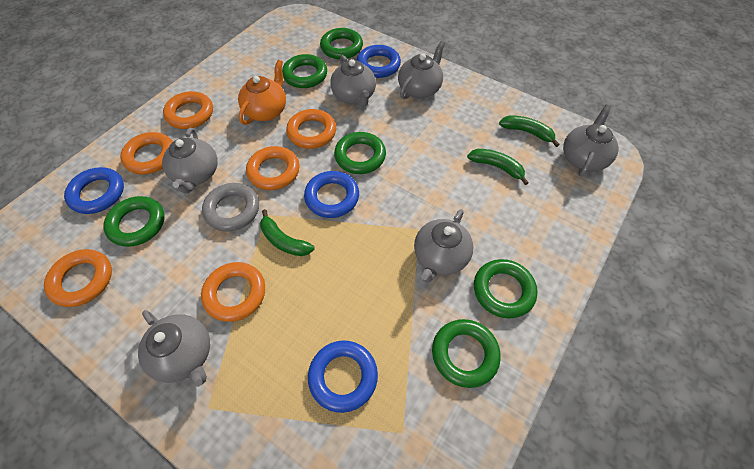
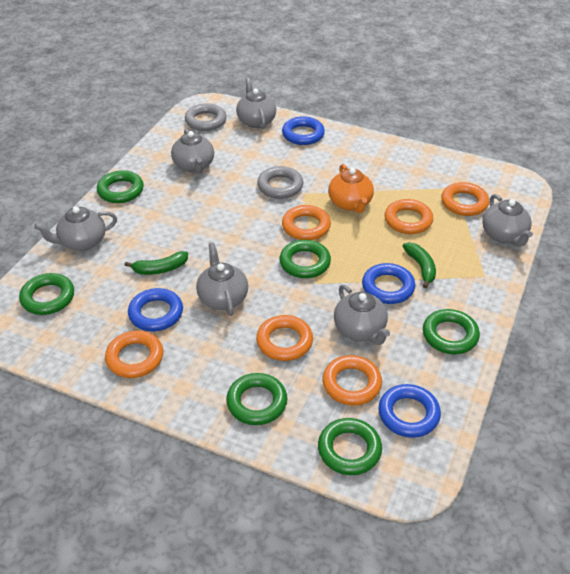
green banana: 3 -> 2
grey ring: 1 -> 2

